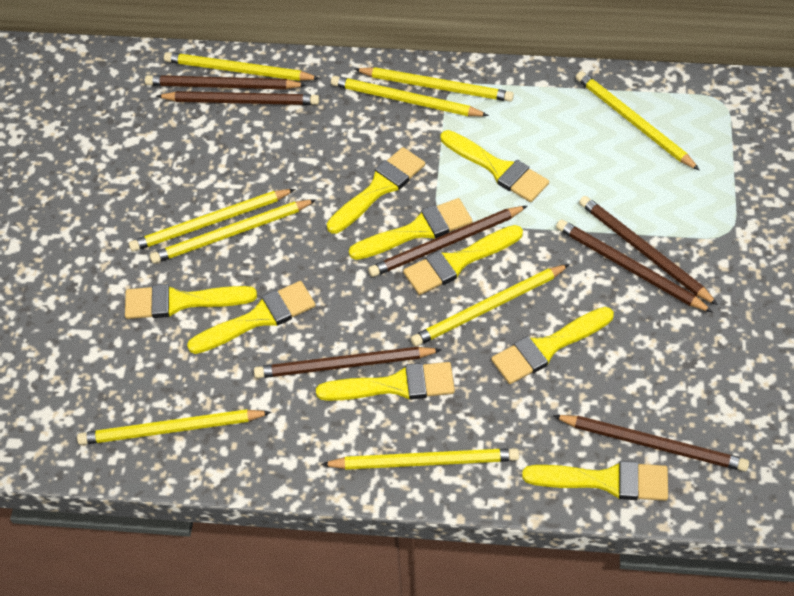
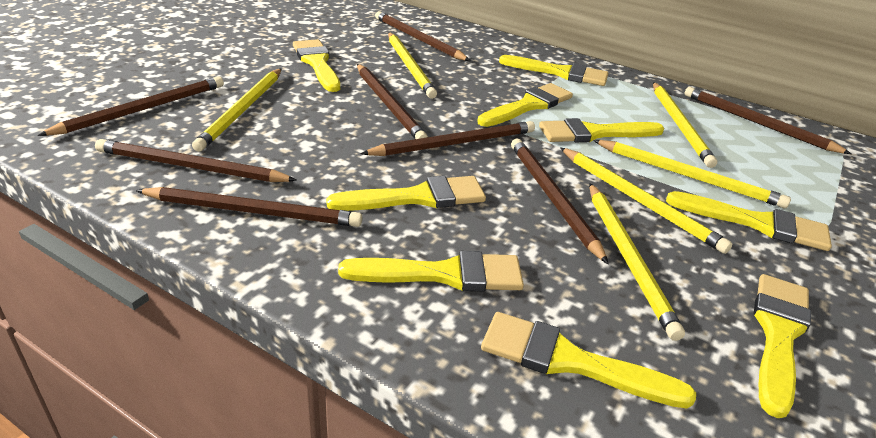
brown pencil: 7 -> 8
yellow pencil: 9 -> 6

